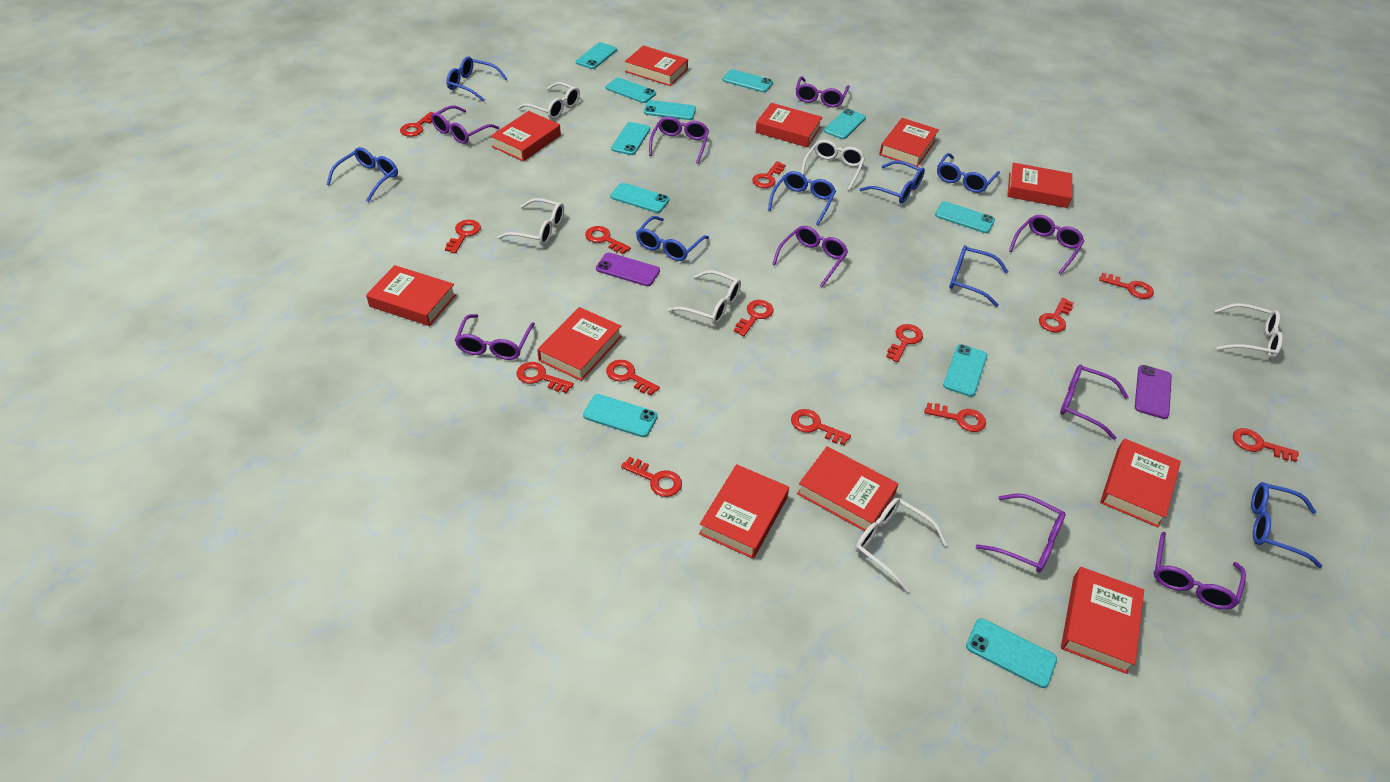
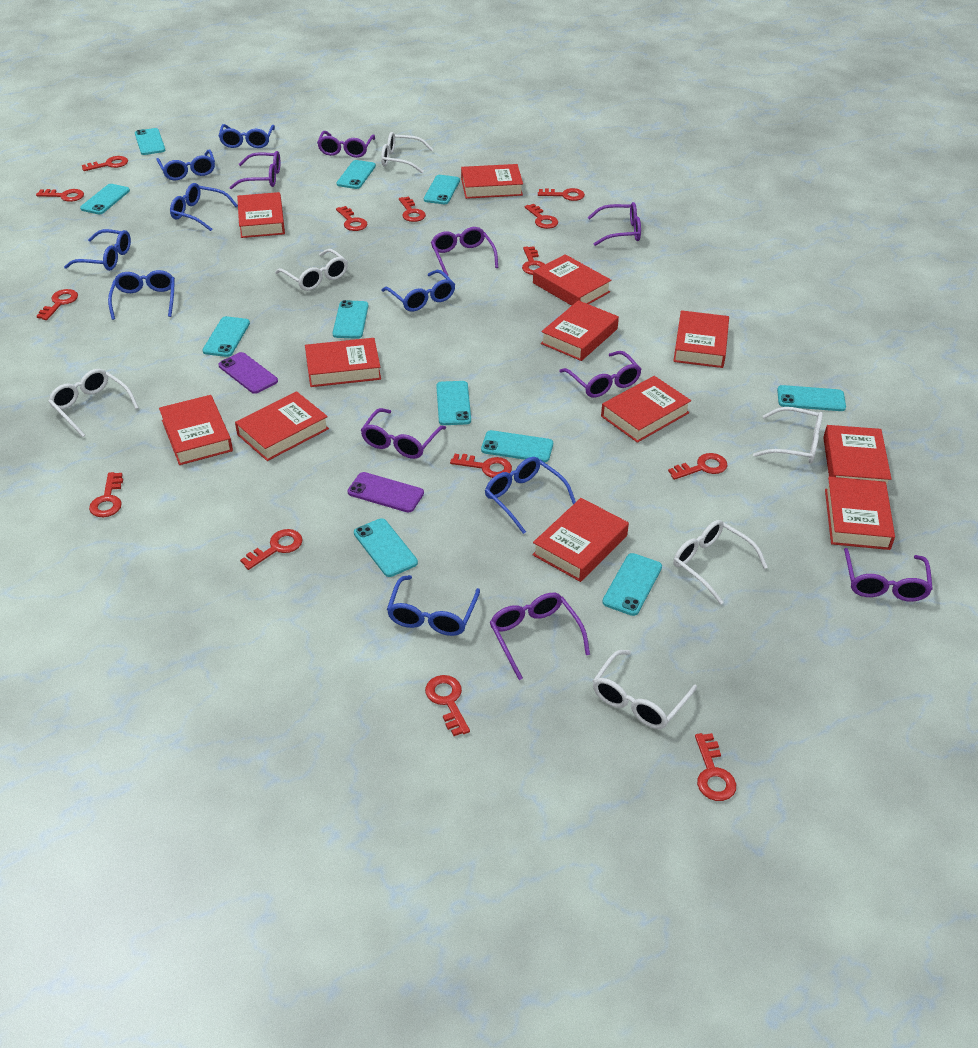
purple glasses: 9 -> 8
red book: 11 -> 12

